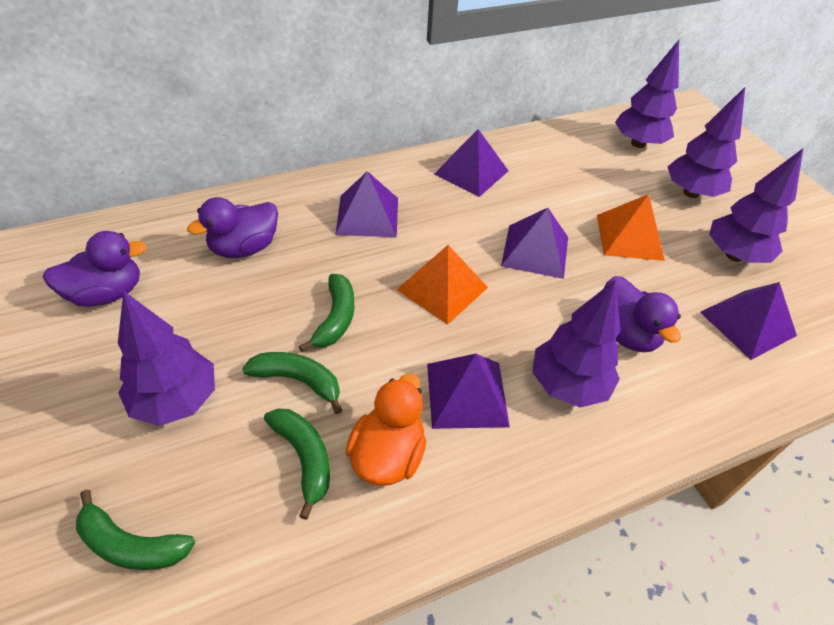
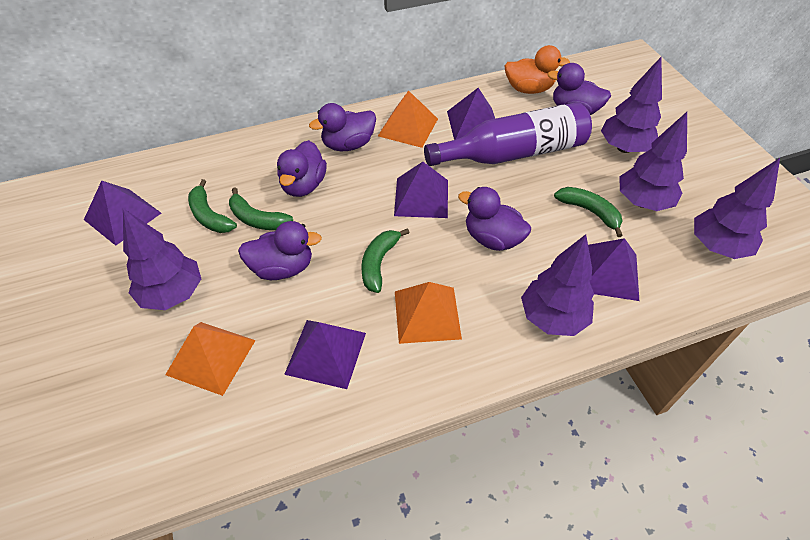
orange pyramid: 2 -> 3
purple bottle: 0 -> 1
purple duck: 3 -> 5

